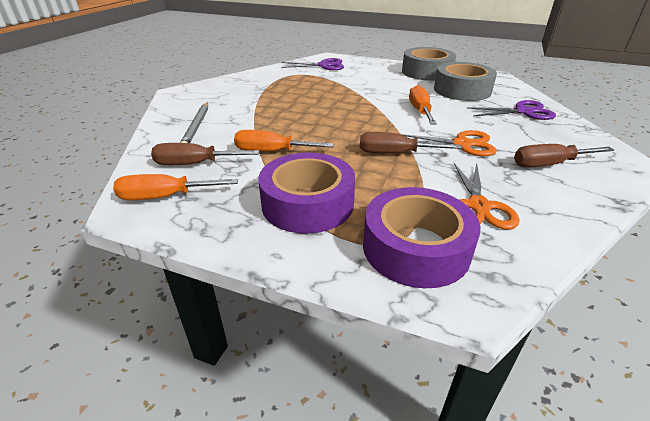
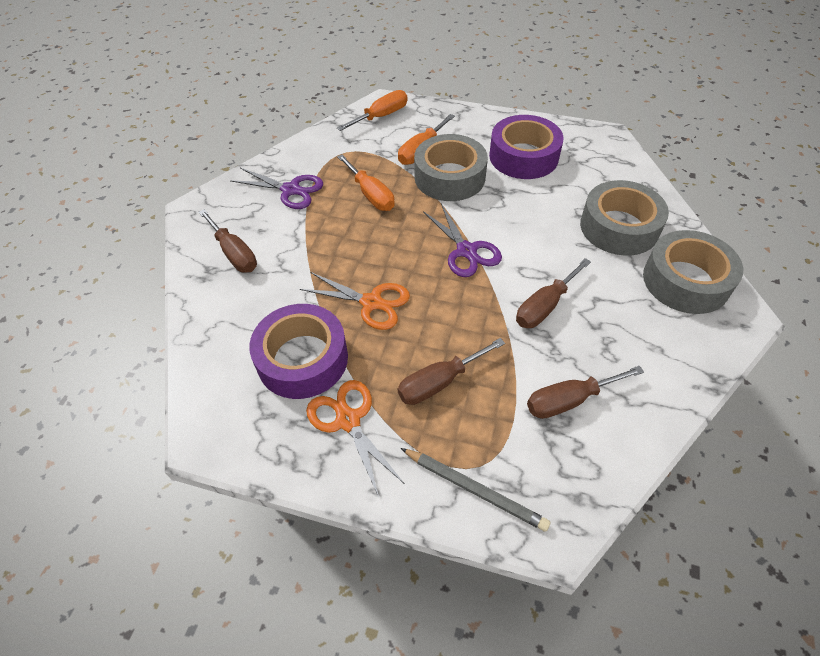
brown screwdriver: 3 -> 4
grey tape: 2 -> 3

